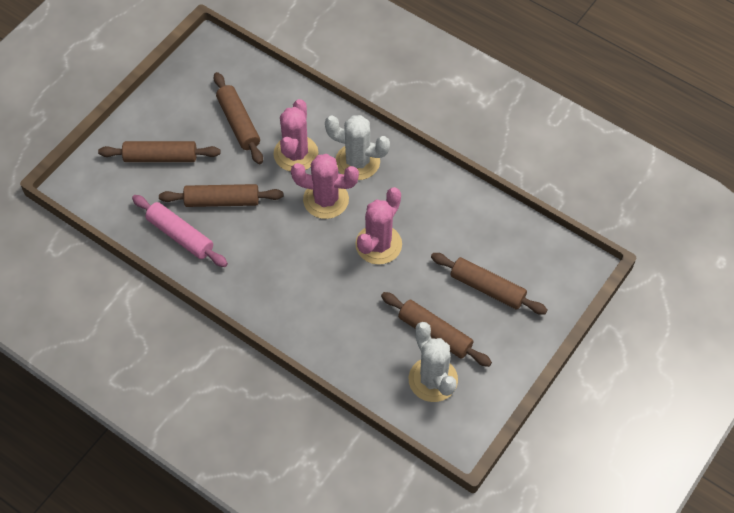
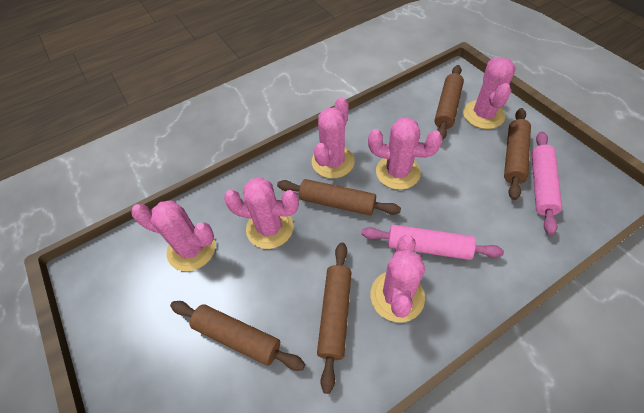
pink cactus: 3 -> 6
pink rolling pin: 1 -> 2
white cactus: 2 -> 0

